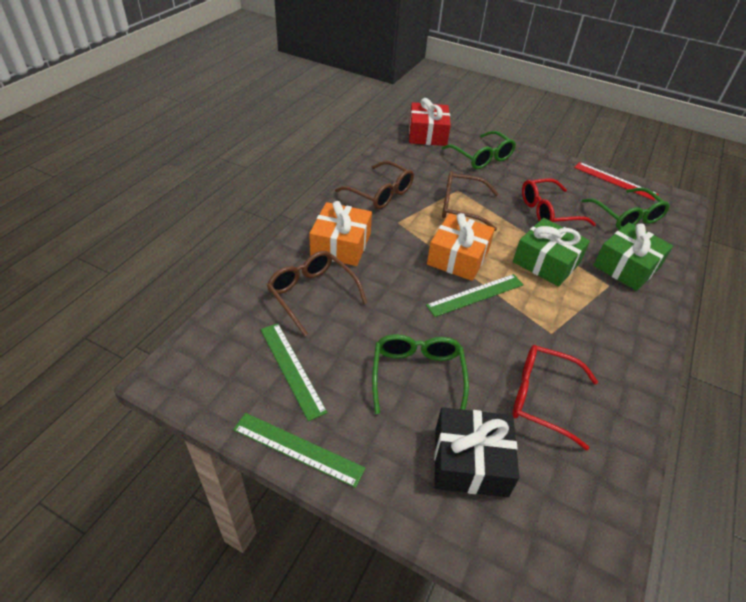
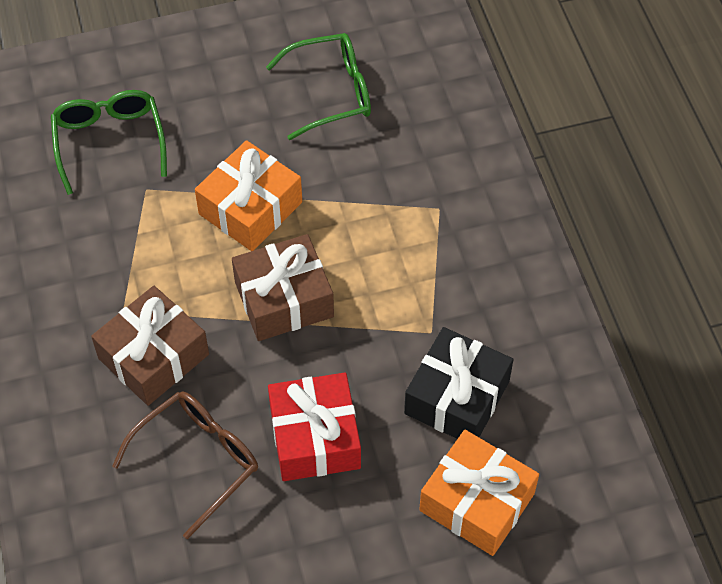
brown gift: 0 -> 2
brown glasses: 3 -> 1
green gift: 2 -> 0
green glasses: 3 -> 2
green ruler: 3 -> 0
red glasses: 2 -> 0
red ruler: 1 -> 0

